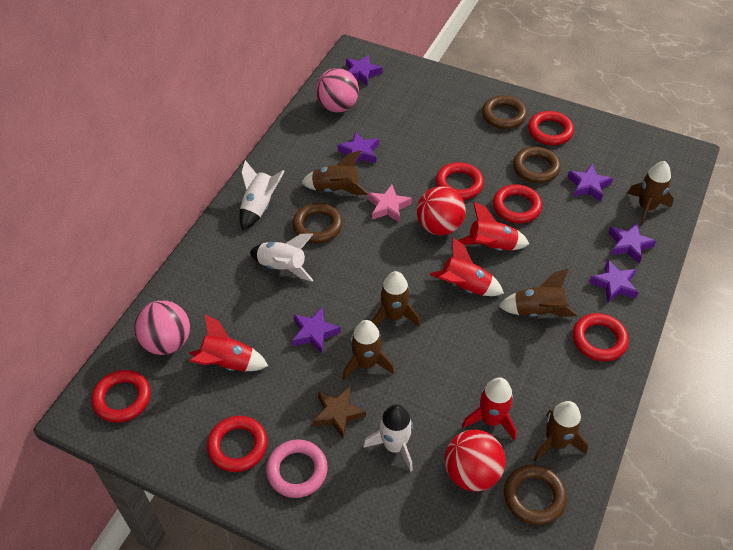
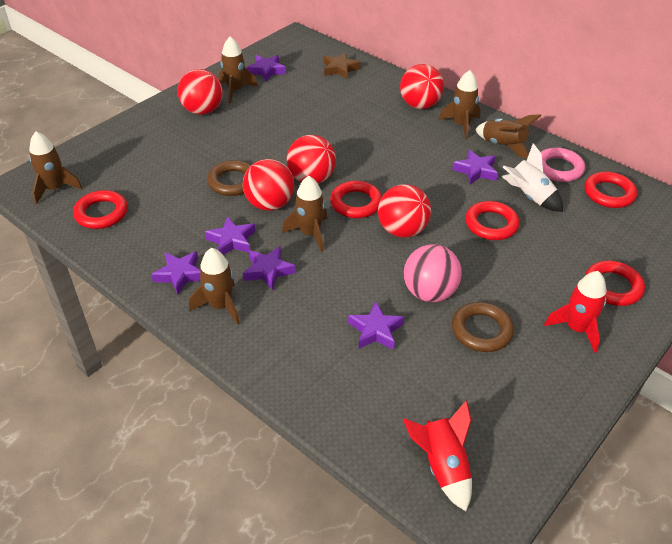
brown ring: 4 -> 2
pink ball: 2 -> 1
pink star: 1 -> 0
red ball: 2 -> 5
red ring: 6 -> 5
red rocket: 4 -> 2
white rocket: 3 -> 1

